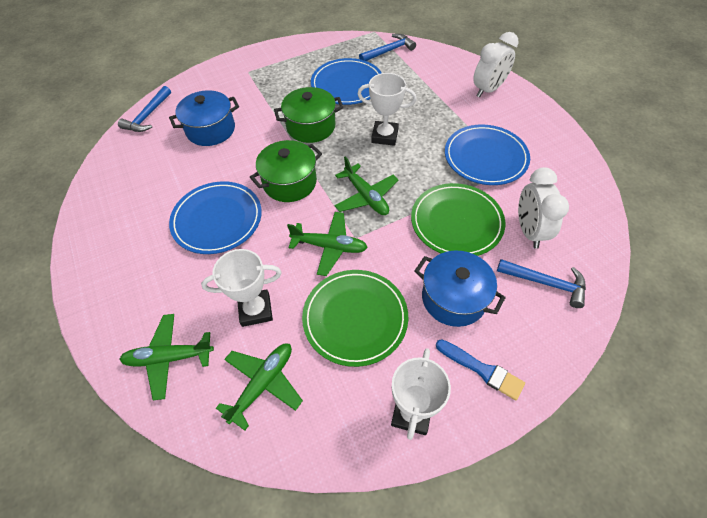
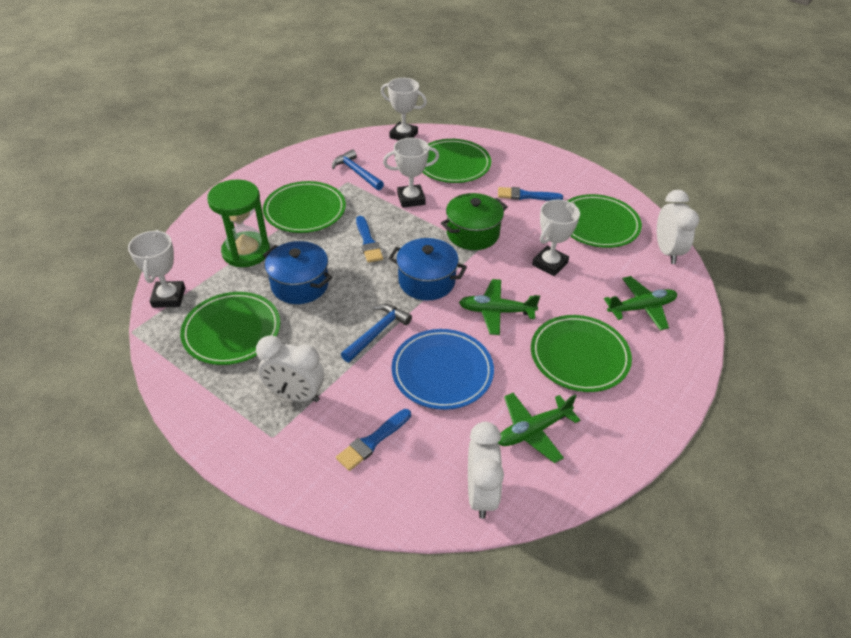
blue brush: 1 -> 3
blue hammer: 3 -> 2
blue plate: 3 -> 1
green hourglass: 0 -> 1
green plane: 4 -> 3
green plate: 2 -> 5
green pot: 2 -> 1
white clock: 2 -> 3
white trophy: 3 -> 4

